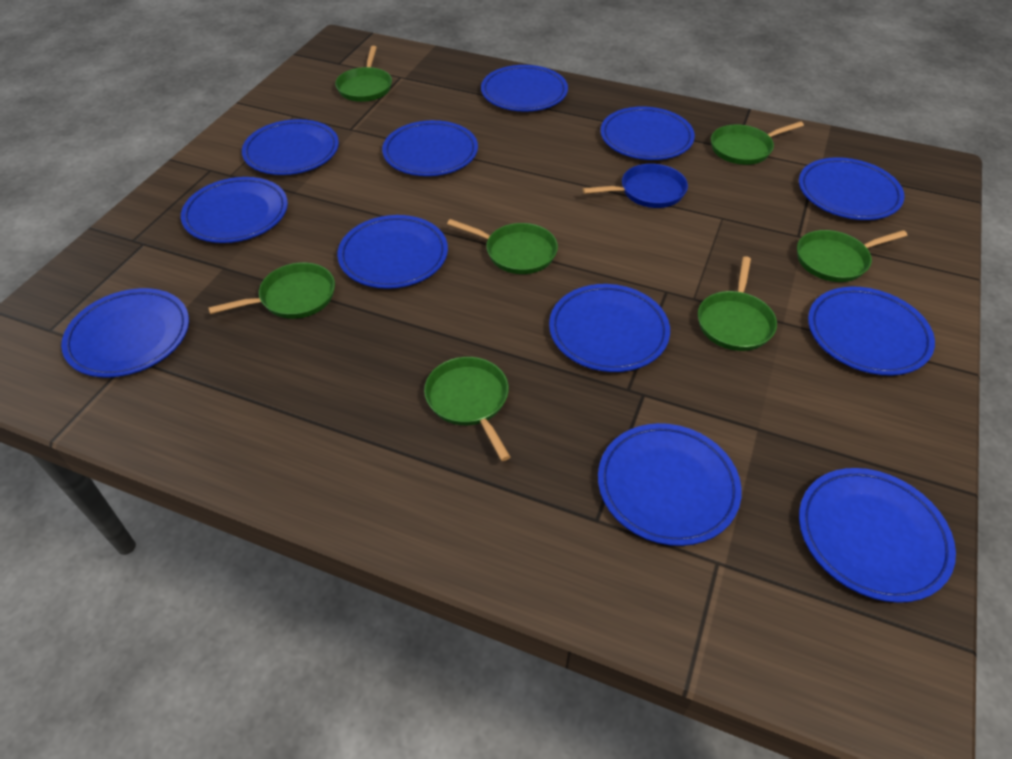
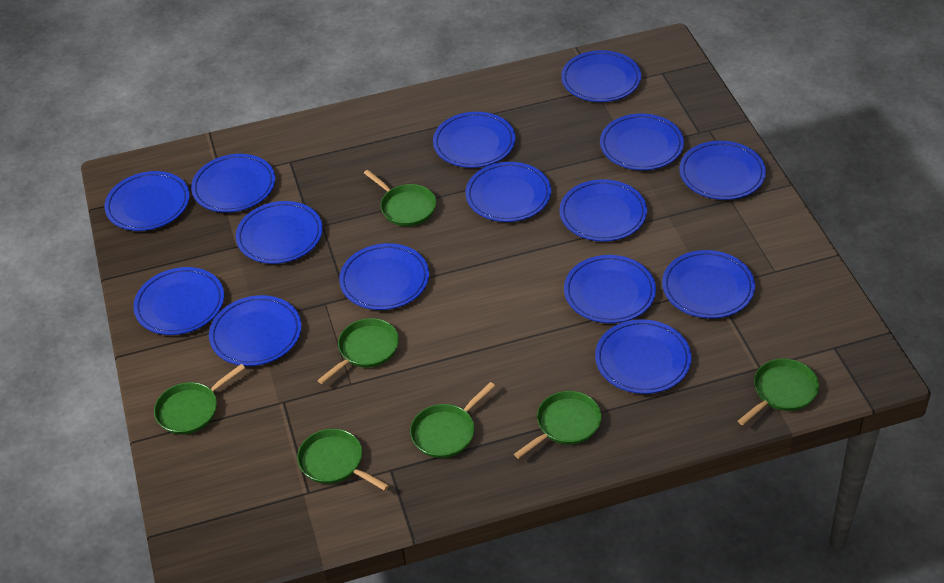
blue pan: 1 -> 0
blue plate: 12 -> 15

